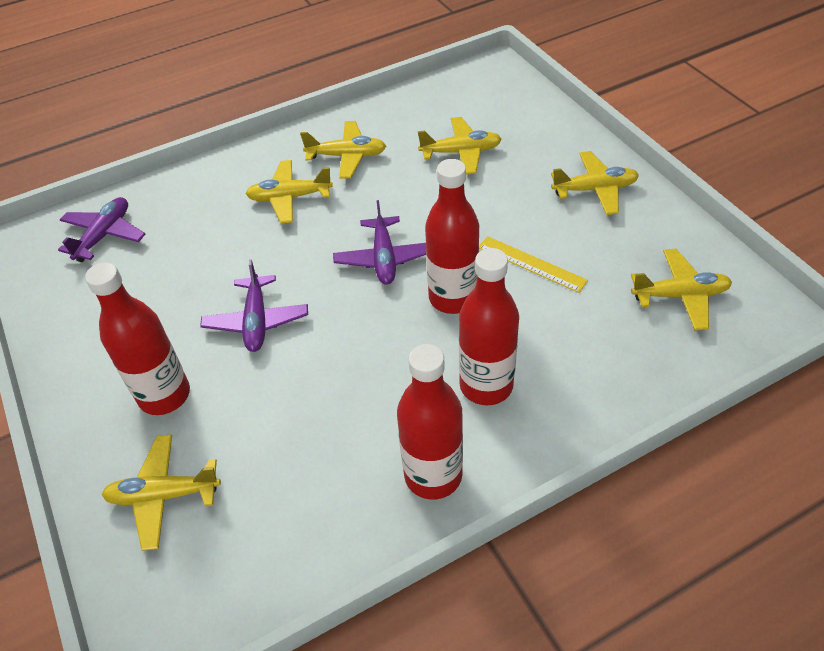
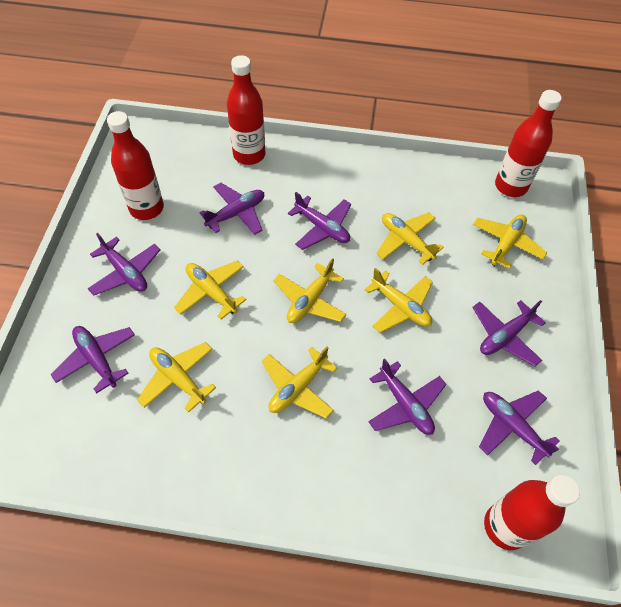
purple plane: 3 -> 7
yellow plane: 6 -> 7
yellow ruler: 1 -> 0

